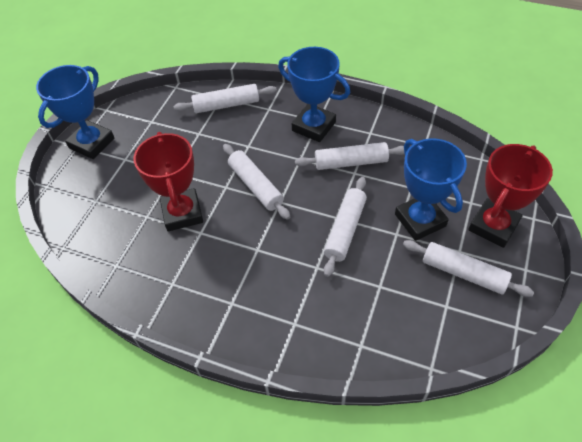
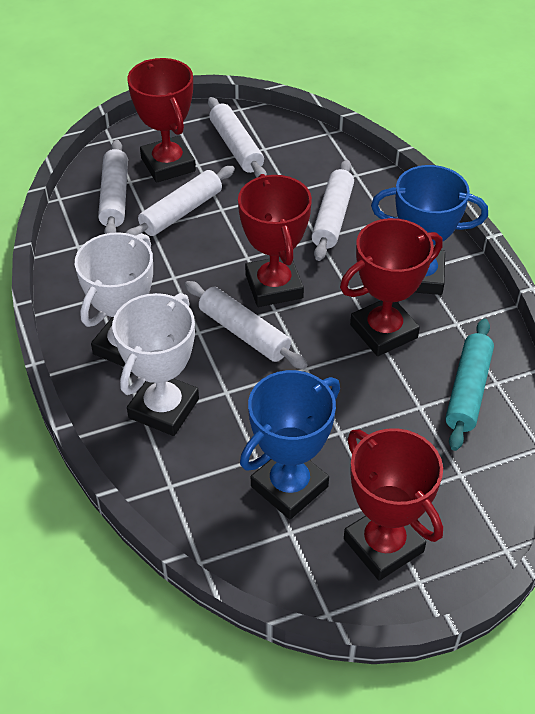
blue trophy: 3 -> 2
red trophy: 2 -> 4
turquoise rolling pin: 0 -> 1
white trophy: 0 -> 2

